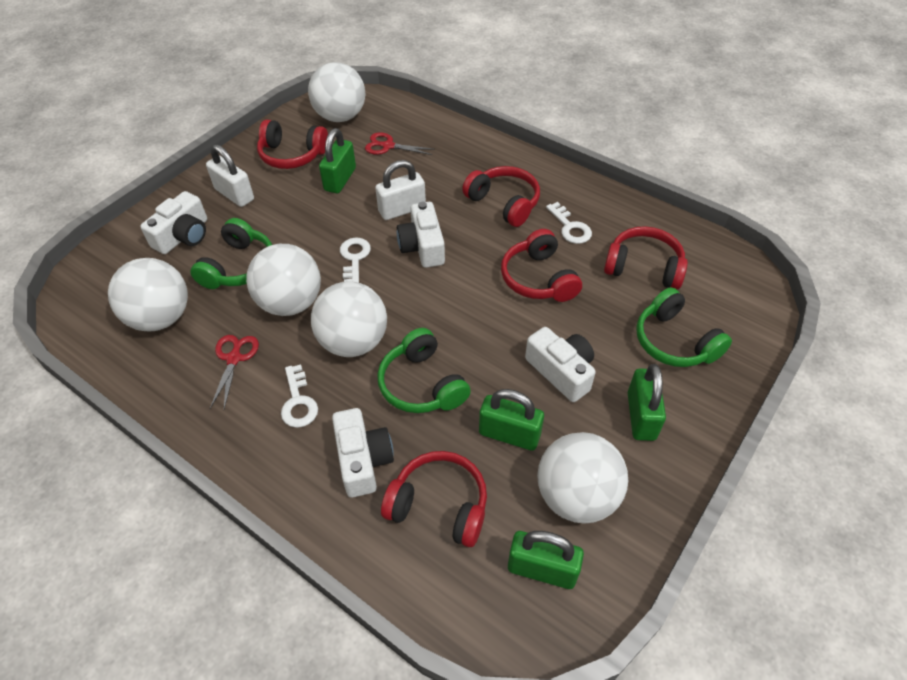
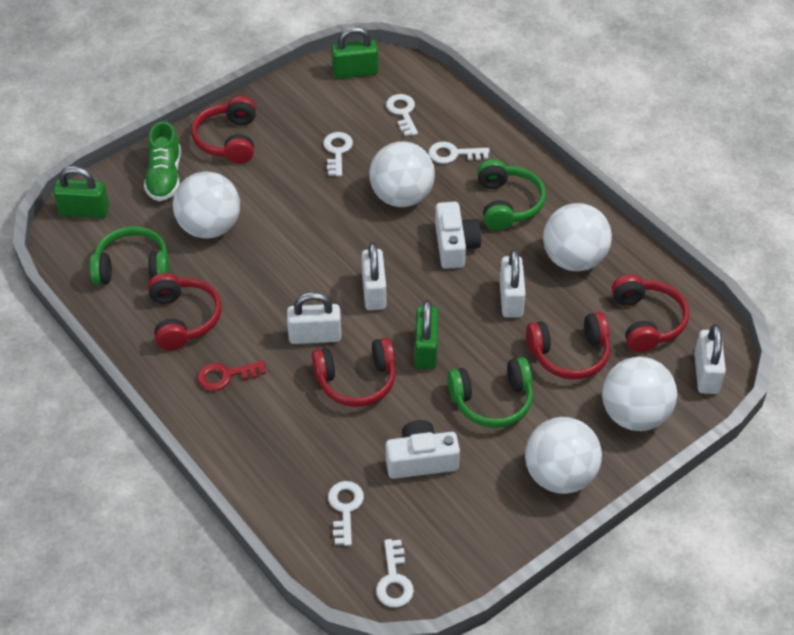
green padlock: 4 -> 3
green shoe: 0 -> 1
red key: 0 -> 1
red scissors: 2 -> 0
white camera: 4 -> 2
white key: 3 -> 5
white padlock: 2 -> 4

